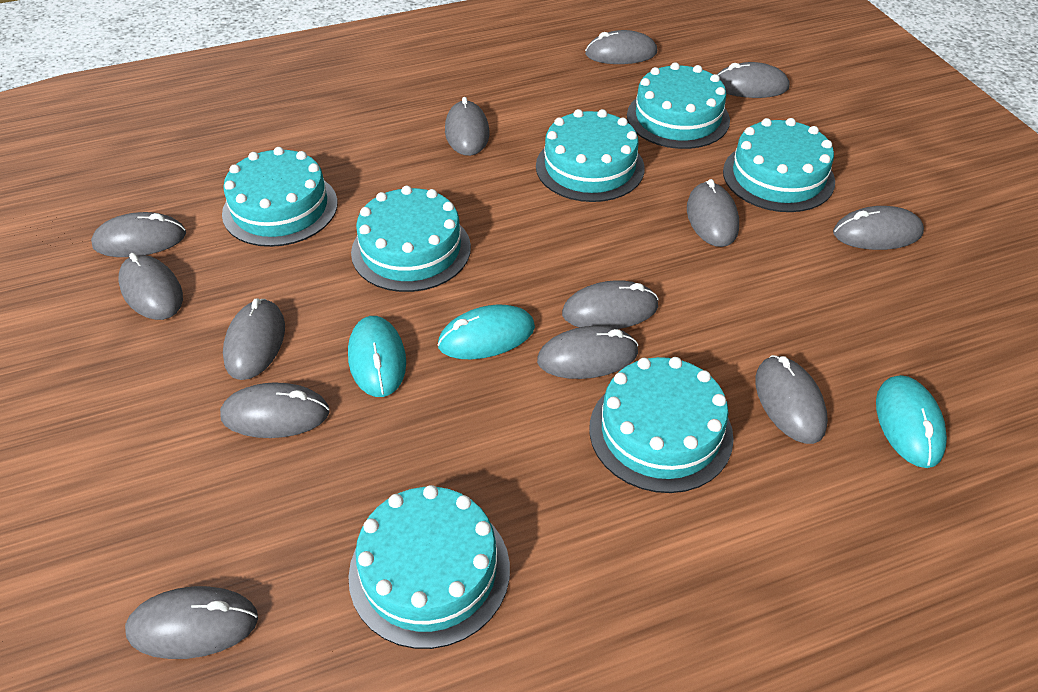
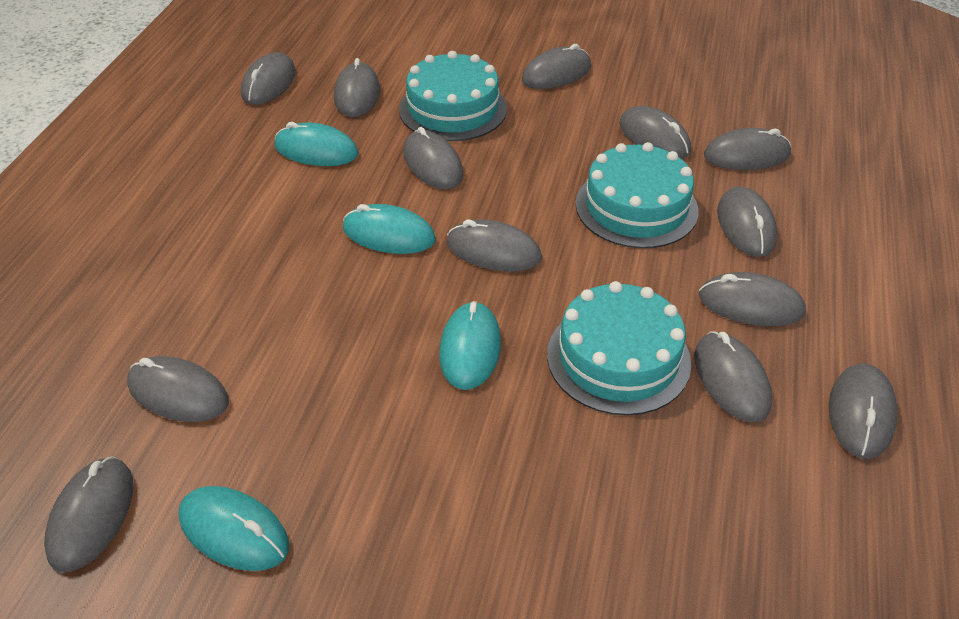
turquoise cake: 7 -> 3
turquoise mouse: 3 -> 4

